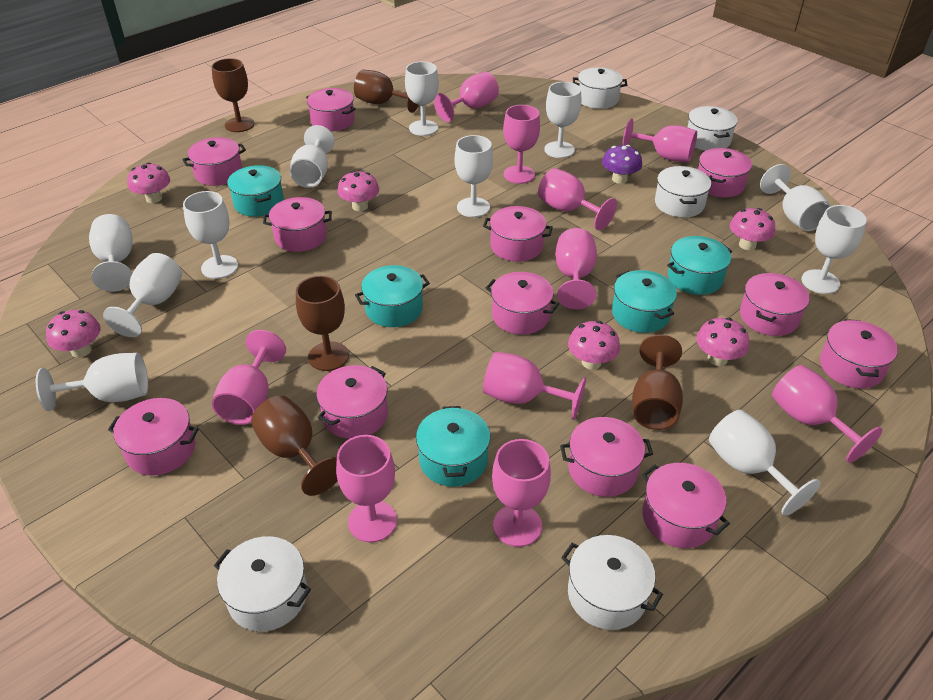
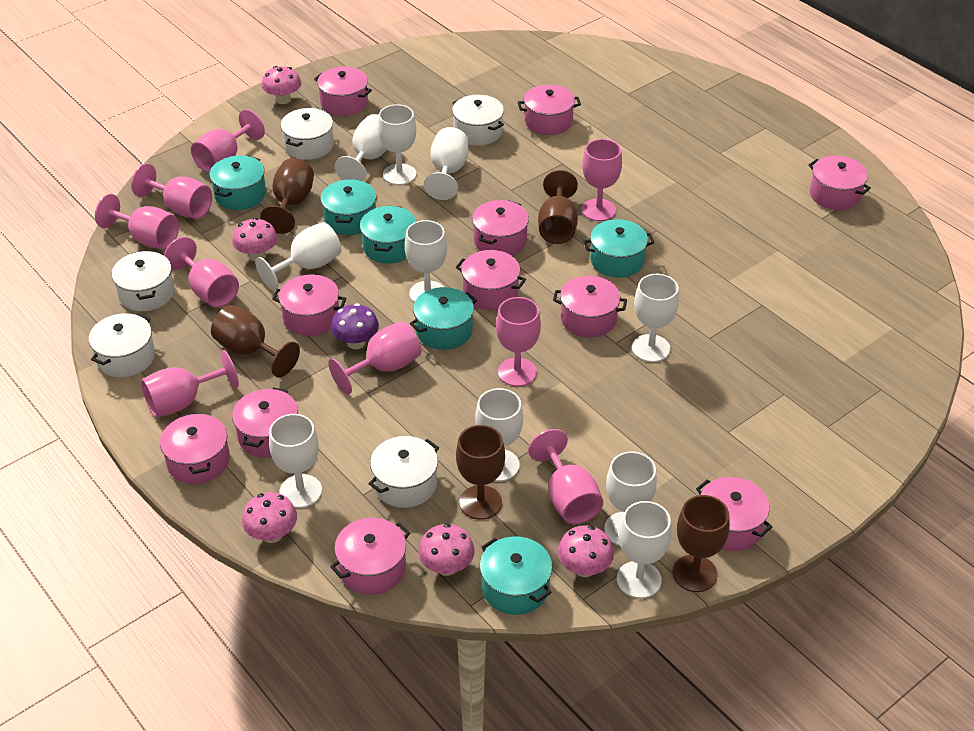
pink goblet: 10 -> 9
pink mushroom: 6 -> 5
pink pot: 12 -> 11
turquoise pot: 5 -> 6
white goblet: 11 -> 10

